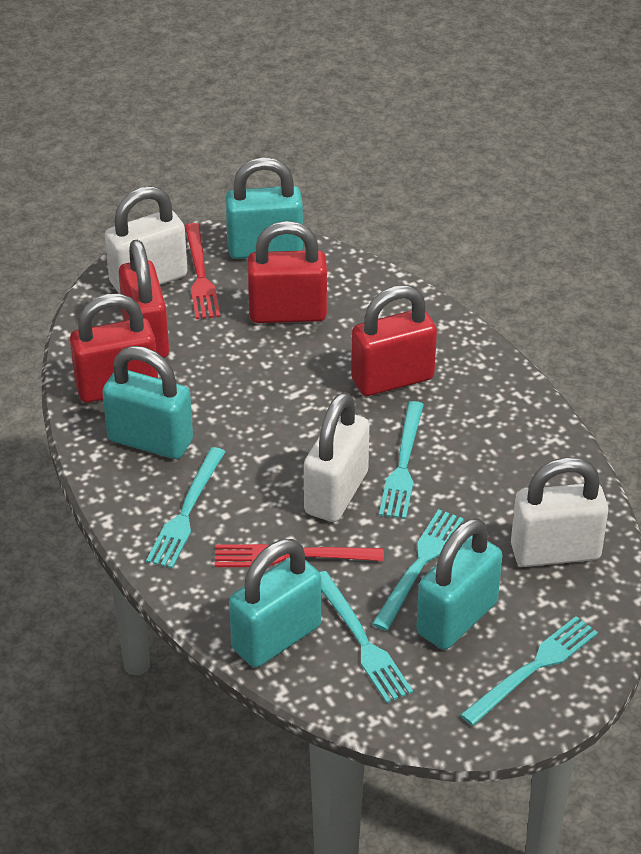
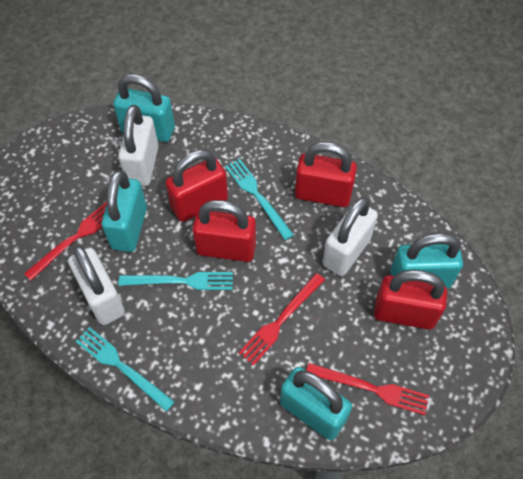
red fork: 2 -> 3
turquoise fork: 5 -> 3

